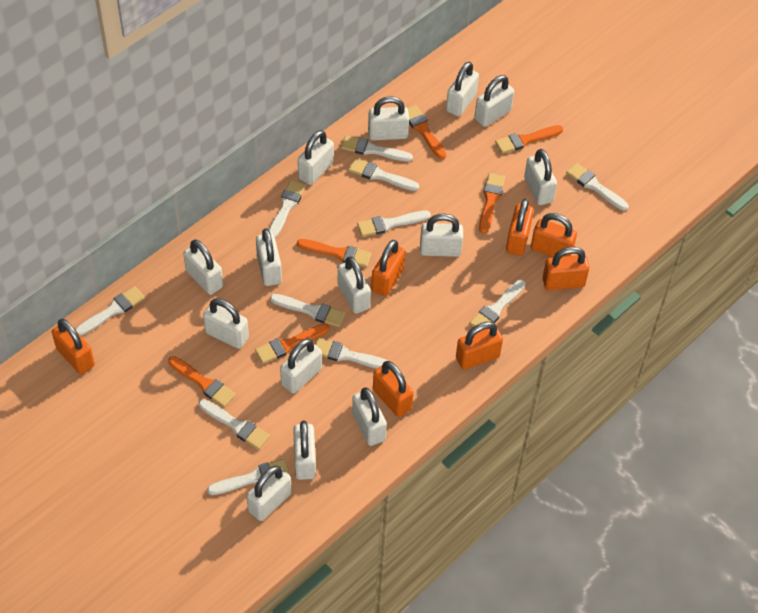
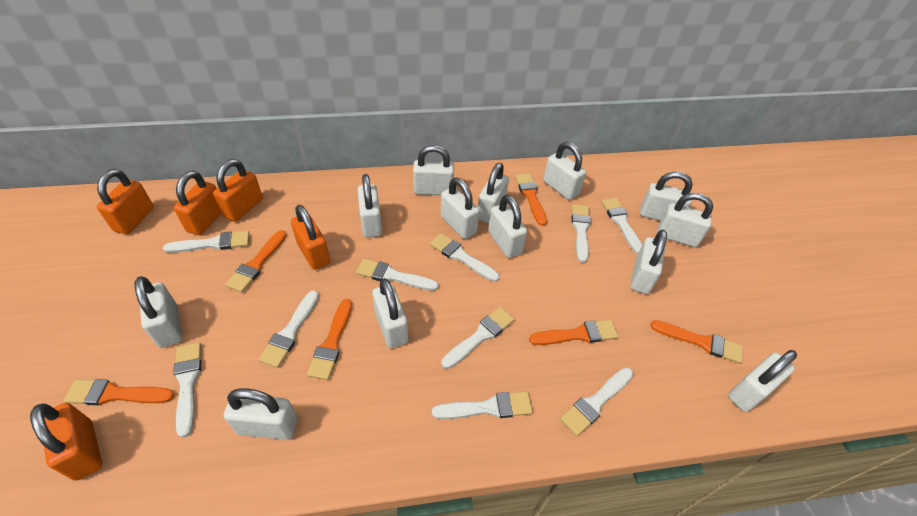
orange padlock: 7 -> 5
white brush: 11 -> 10
white padlock: 14 -> 13

